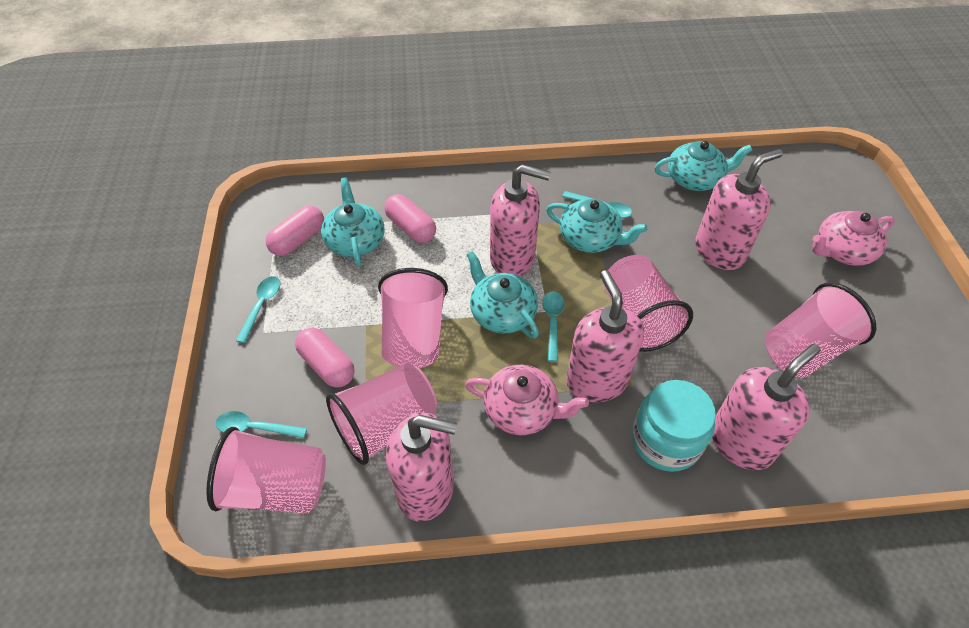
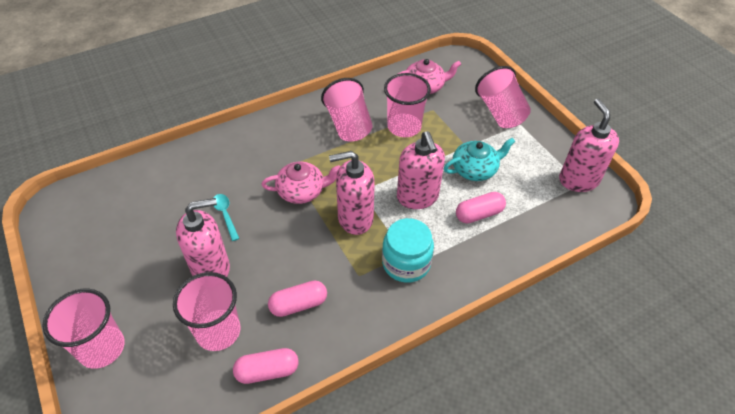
pink soap dispenser: 5 -> 4
turquoise spoon: 4 -> 1
turquoise teapot: 4 -> 1

